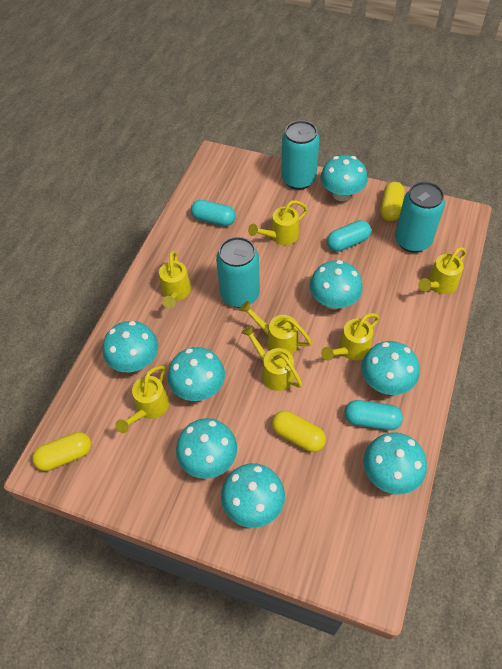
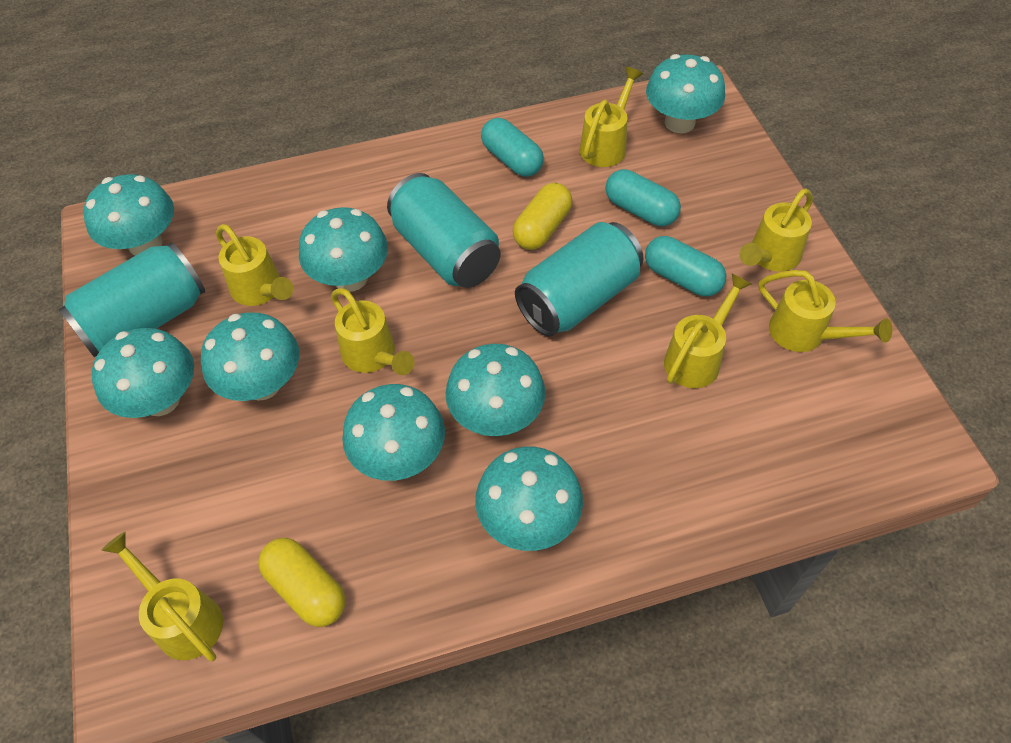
yellow capsule: 3 -> 2

